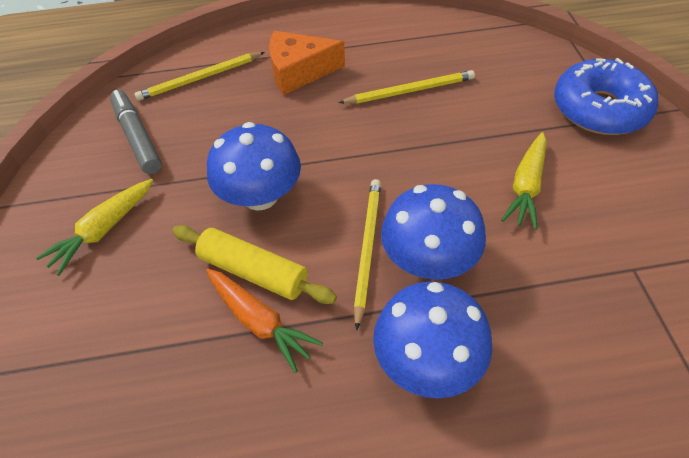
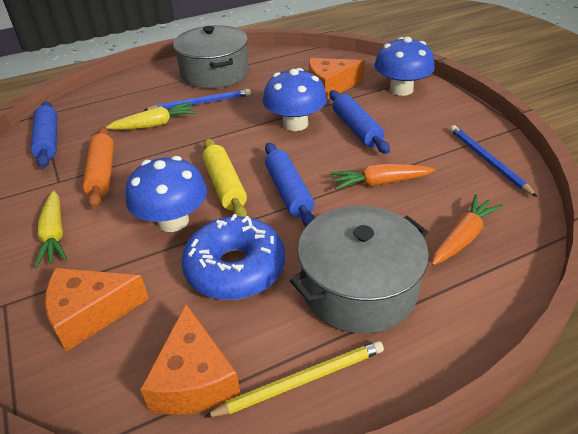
blue pencil: 0 -> 2
blue rolling pin: 0 -> 3
grey marker: 1 -> 0
grey pot: 0 -> 2
orange carrot: 1 -> 2
orange cheese: 1 -> 3
orange rolling pin: 0 -> 1
yellow pencil: 3 -> 1

